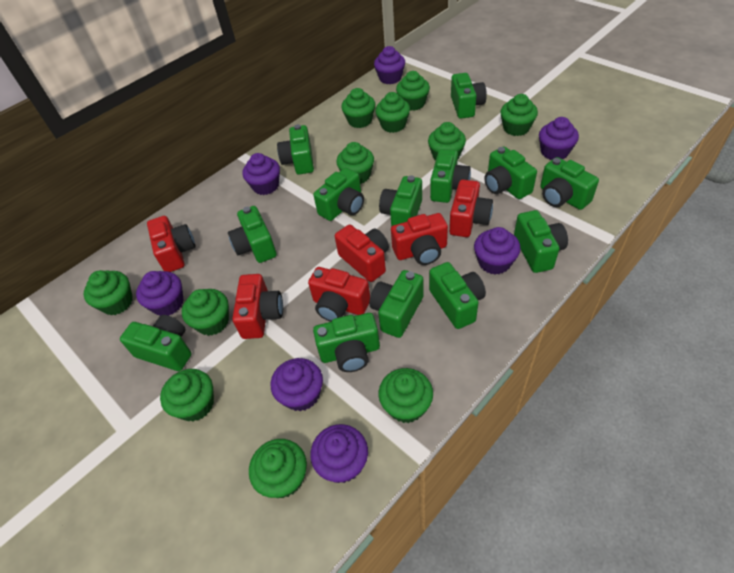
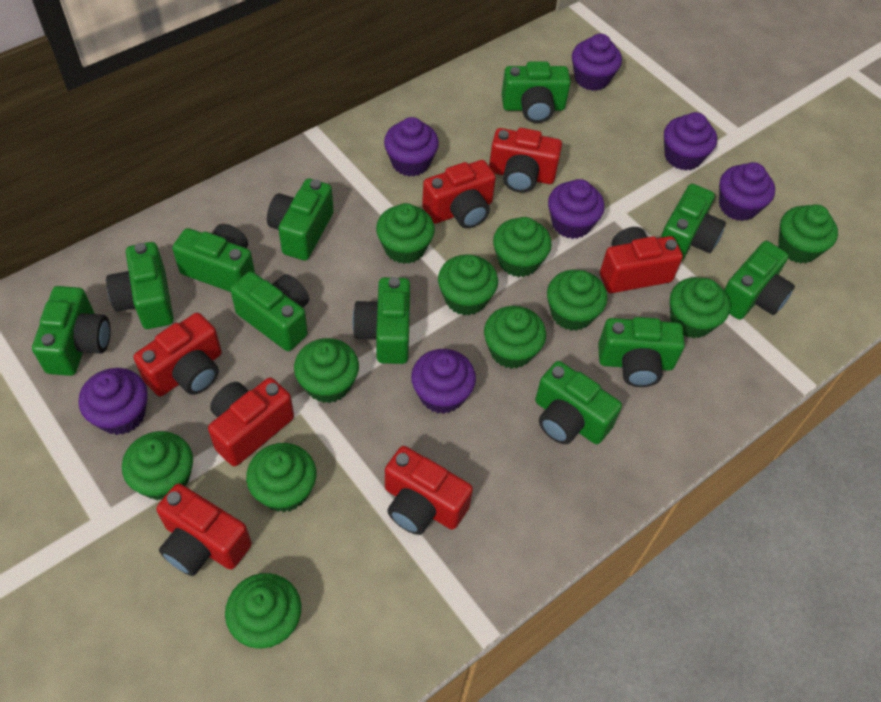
green camera: 13 -> 11
red camera: 6 -> 7

